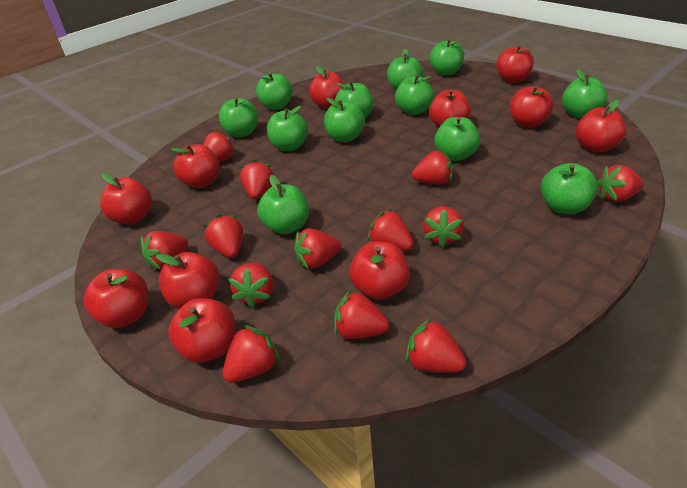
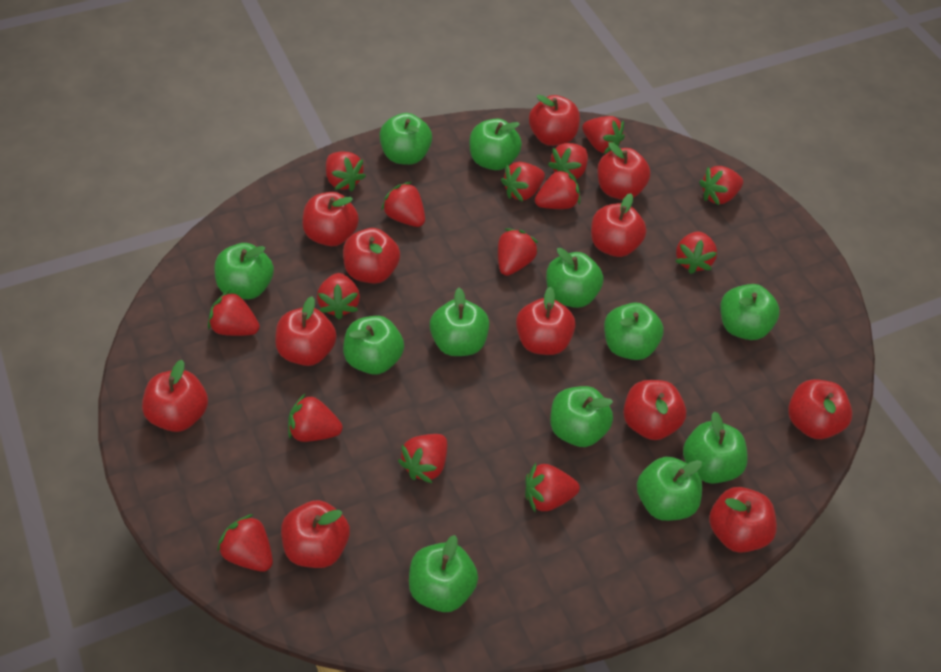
red apple: 11 -> 12
red strawberry: 13 -> 15

